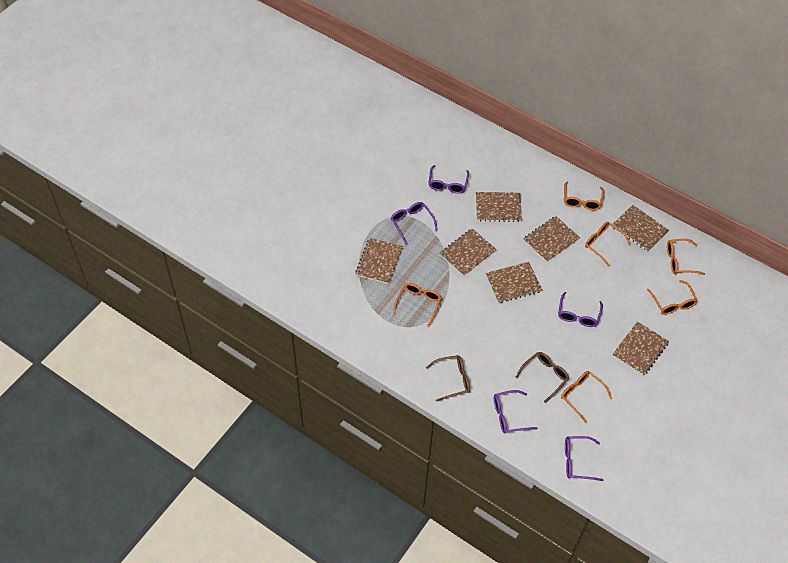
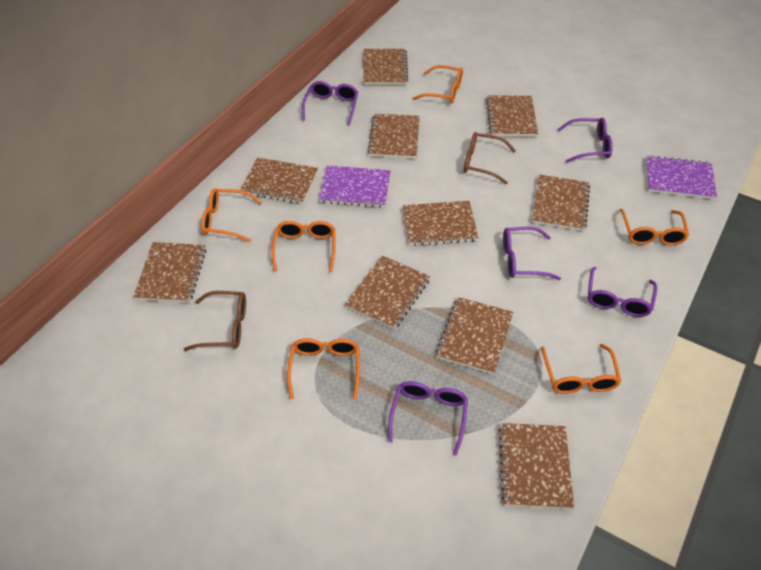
brown notebook: 7 -> 10
purple notebook: 0 -> 2

